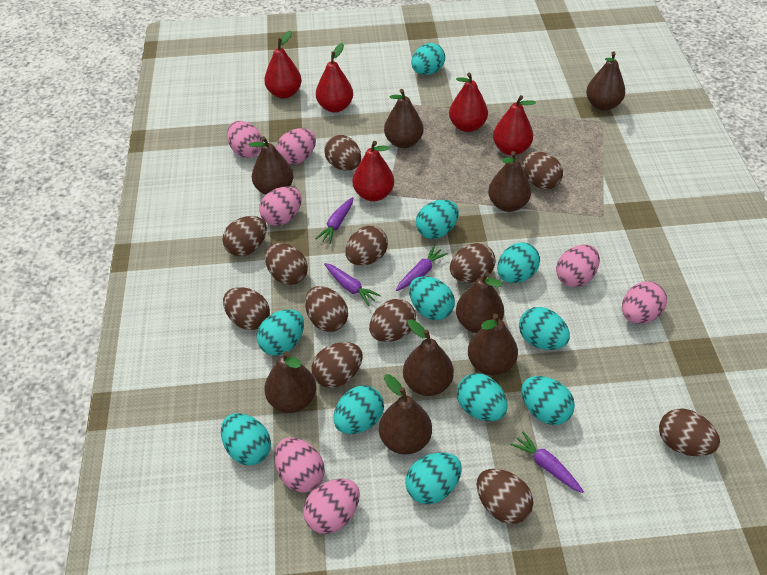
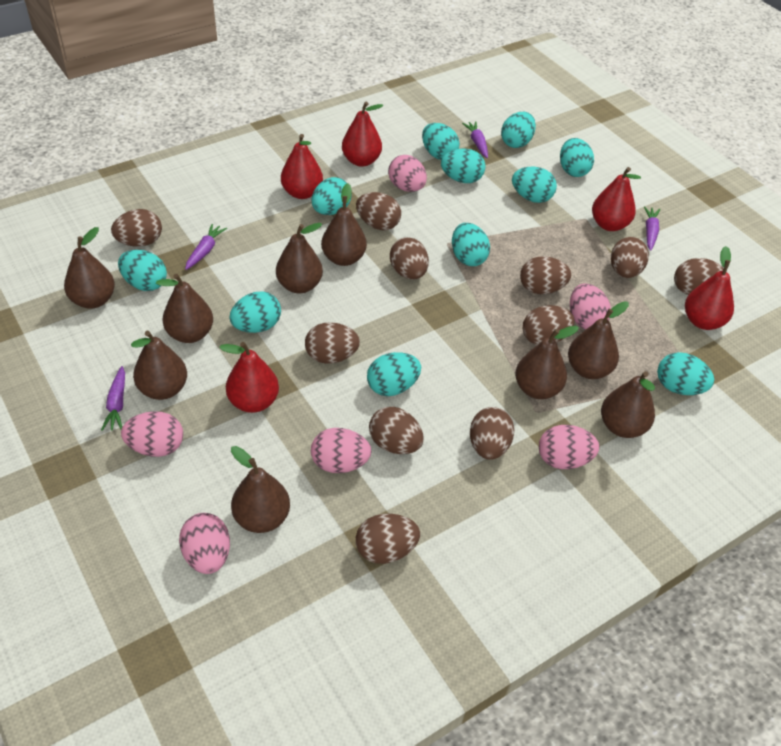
brown egg: 12 -> 11
pink egg: 7 -> 6

